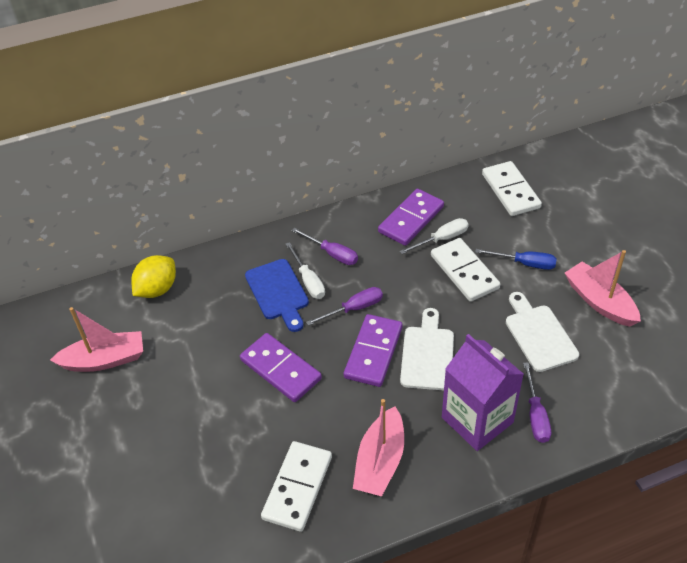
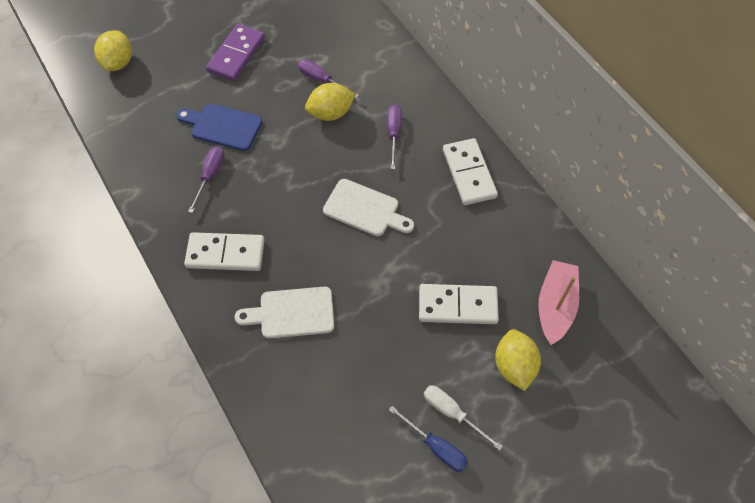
pink boat: 3 -> 1
purple carton: 1 -> 0
purple domino: 3 -> 1
white screwdriver: 2 -> 1
yellow lemon: 1 -> 3

